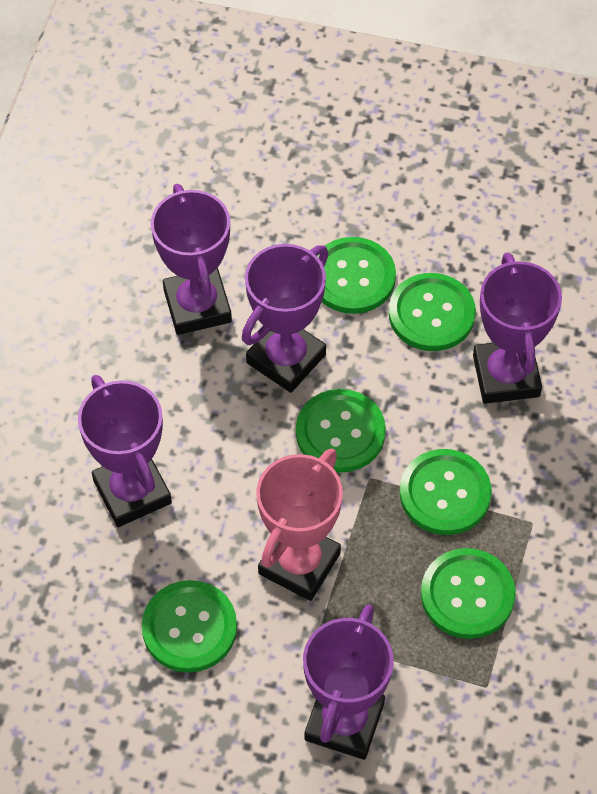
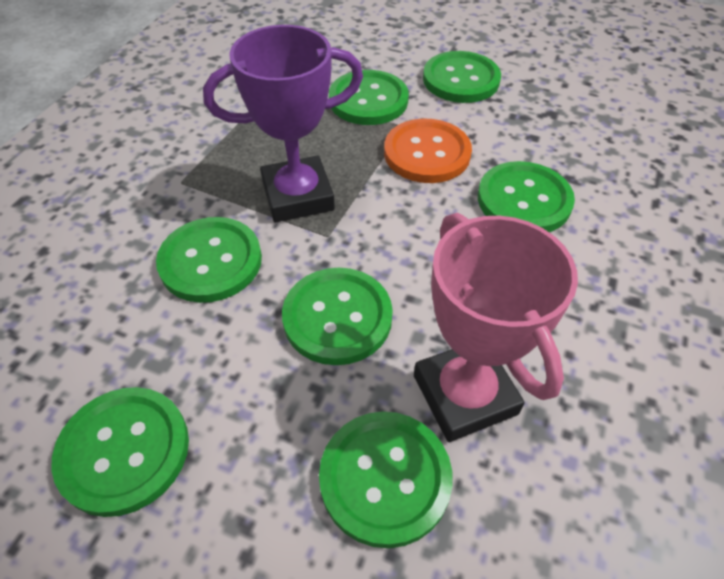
green button: 6 -> 7
orange button: 0 -> 1
purple trophy: 5 -> 1

